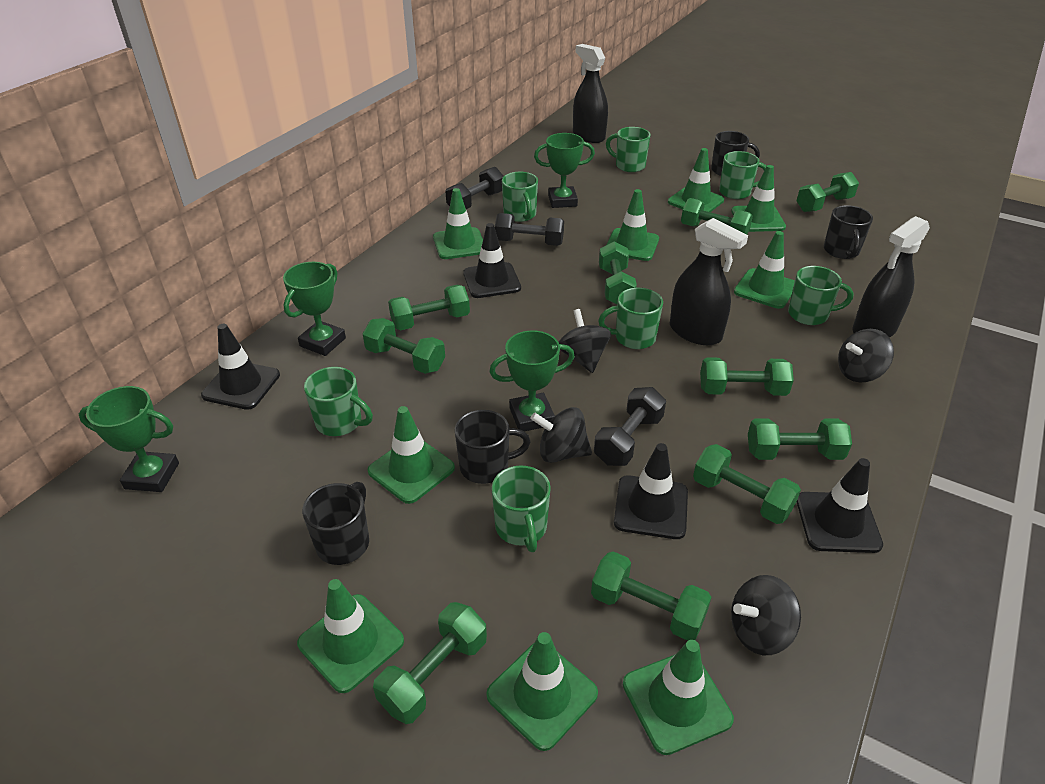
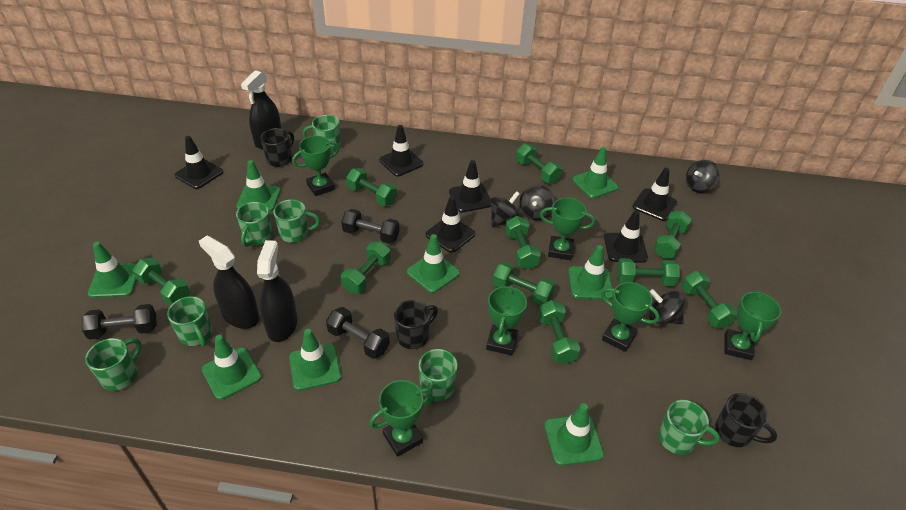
black mug: 4 -> 3
black traffic cone: 4 -> 6
green traffic cone: 9 -> 8
green trophy: 4 -> 6

